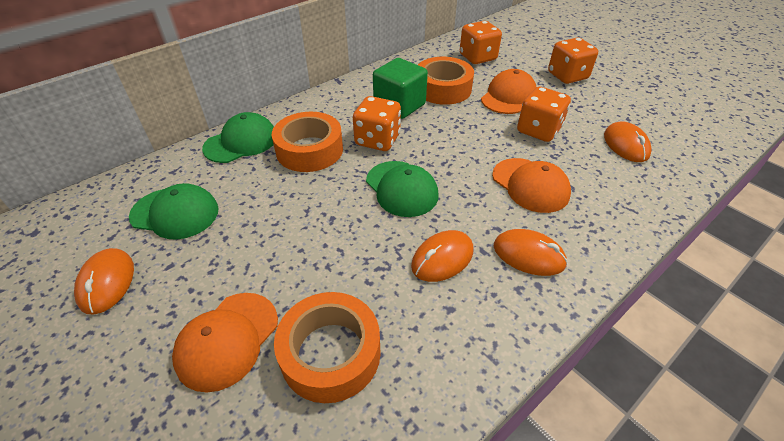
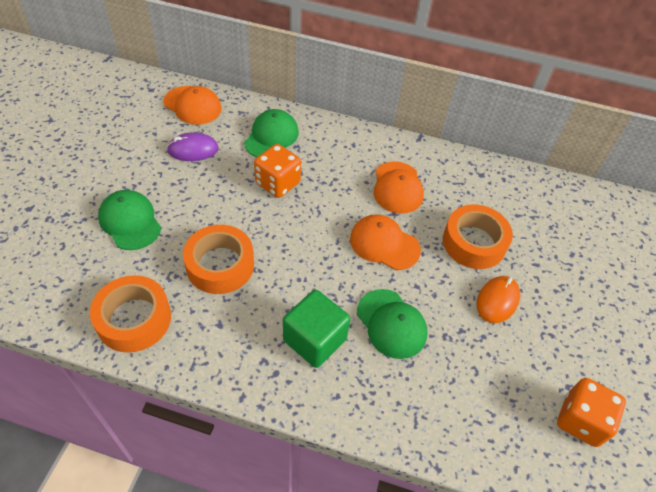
orange dice: 4 -> 2
orange mouse: 4 -> 1
purple mouse: 0 -> 1

